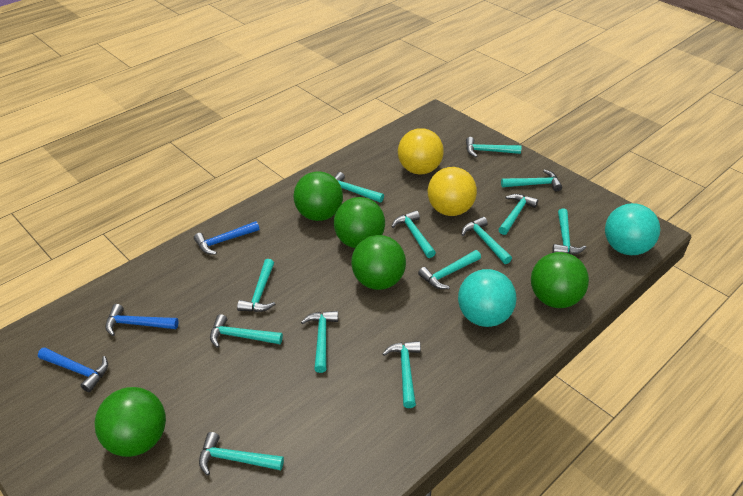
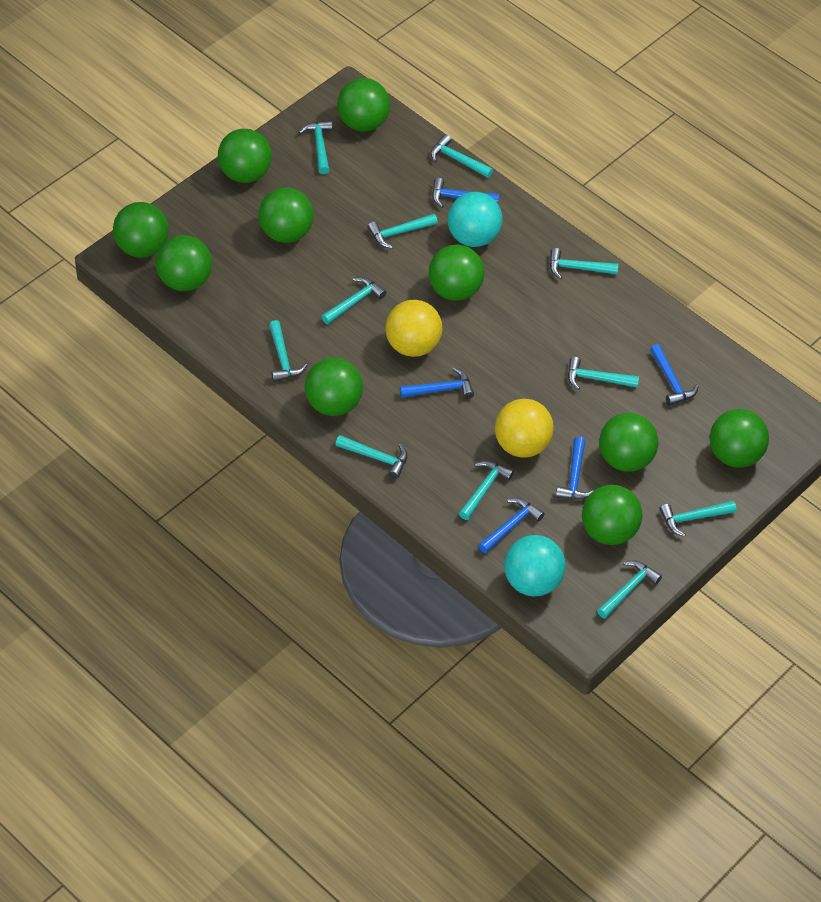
blue hammer: 3 -> 5
green ball: 5 -> 10
turquoise hammer: 13 -> 11

